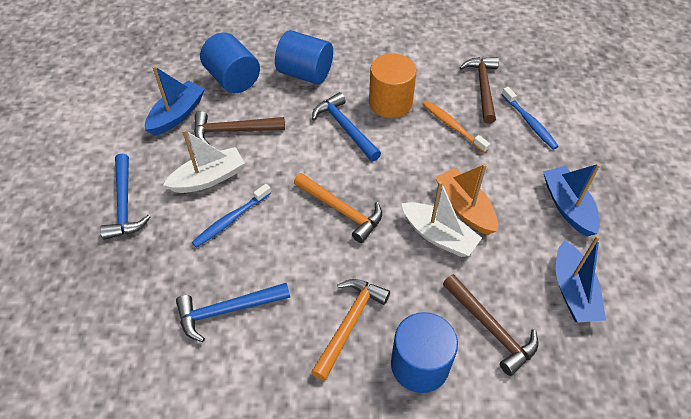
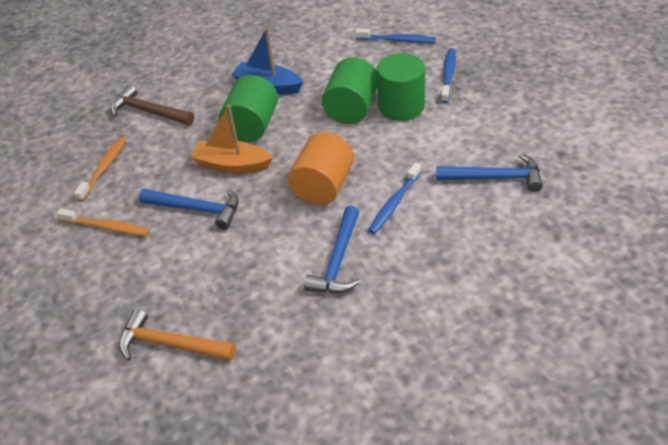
blue boat: 3 -> 1
blue cylinder: 3 -> 0
blue toothbrush: 2 -> 3
brown hammer: 3 -> 1
green cylinder: 0 -> 3
orange hammer: 2 -> 1
orange toothbrush: 1 -> 2
white boat: 2 -> 0

